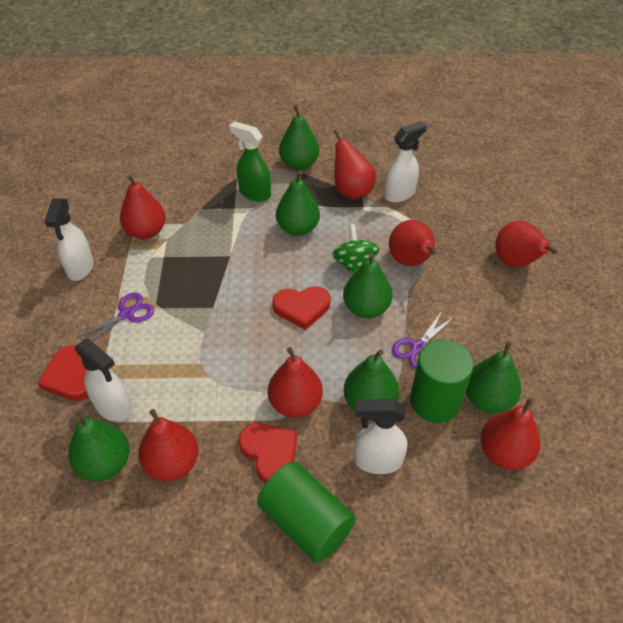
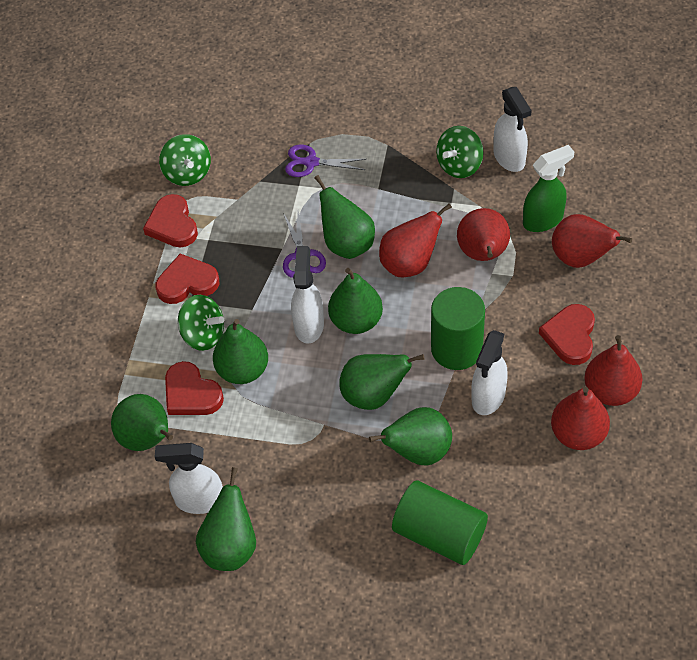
green pear: 6 -> 7
green spinning top: 1 -> 3
red heart: 3 -> 4
red pear: 7 -> 5

